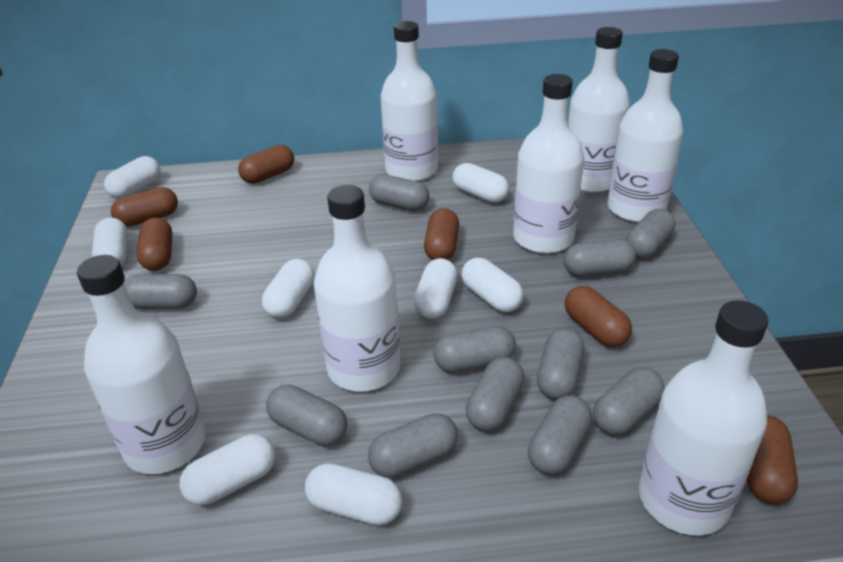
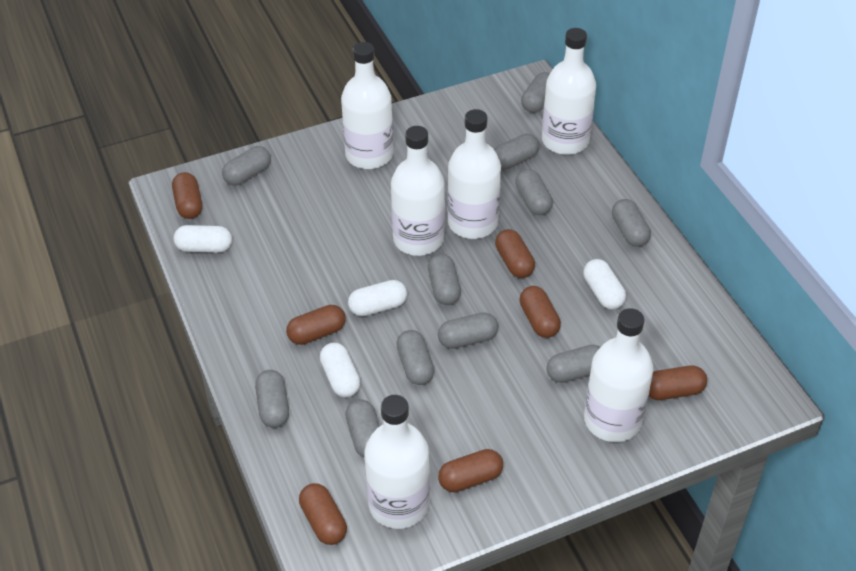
brown capsule: 6 -> 7
white bottle: 7 -> 6
white capsule: 8 -> 4

